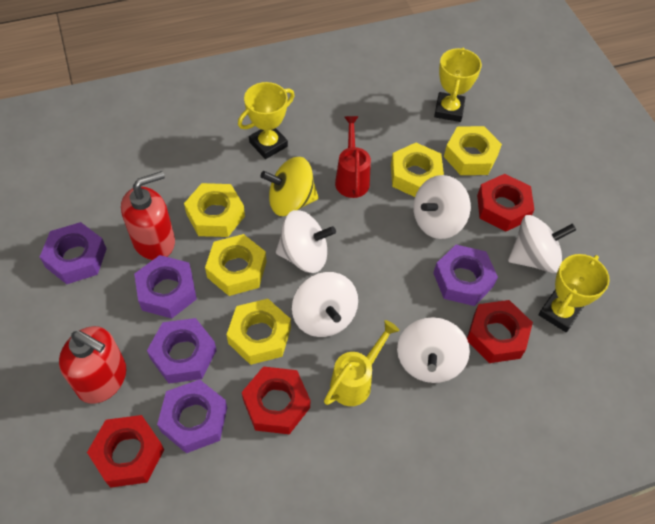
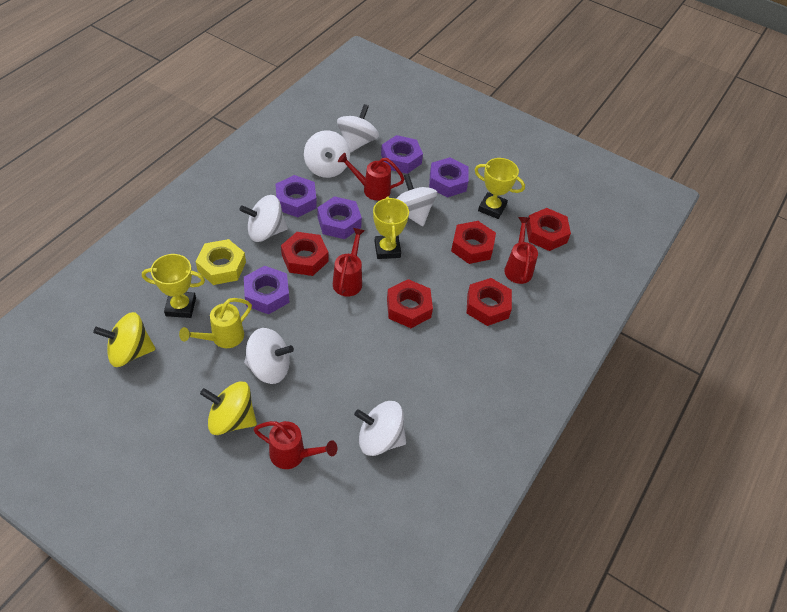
red nut: 4 -> 5
red soap dispenser: 2 -> 0
red watering can: 1 -> 4
white spinning top: 5 -> 6
yellow nut: 5 -> 1
yellow spinning top: 1 -> 2

